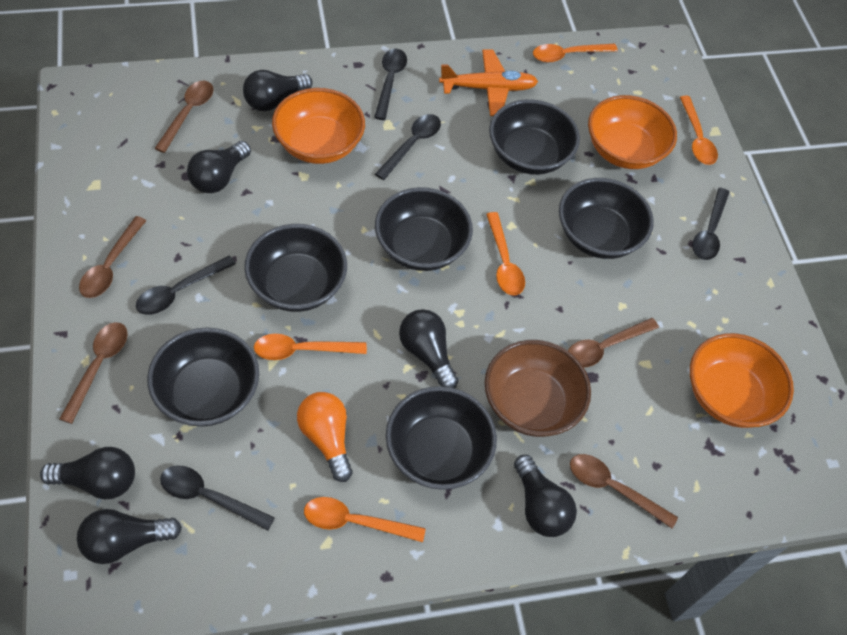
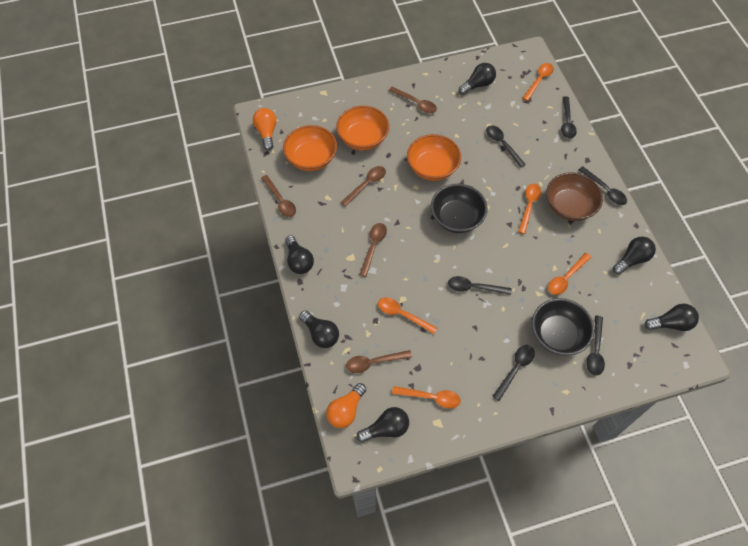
black bowl: 6 -> 2
black spoon: 5 -> 6
orange light bulb: 1 -> 2
orange plane: 1 -> 0

